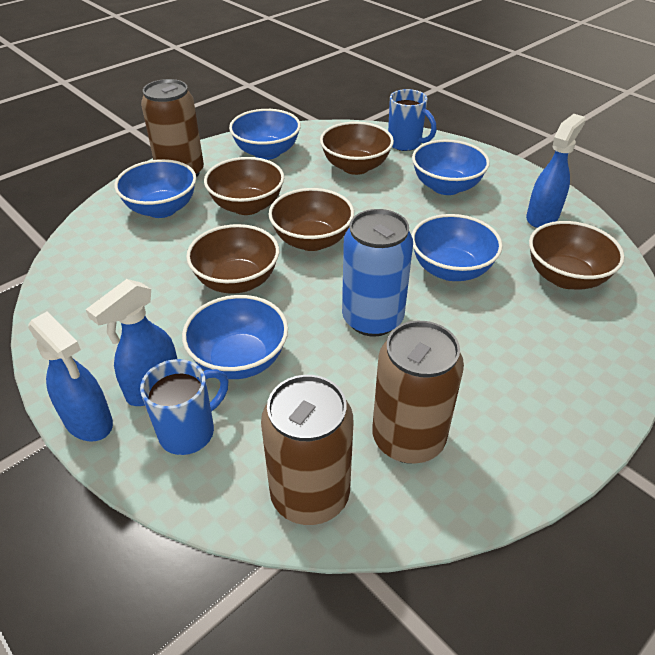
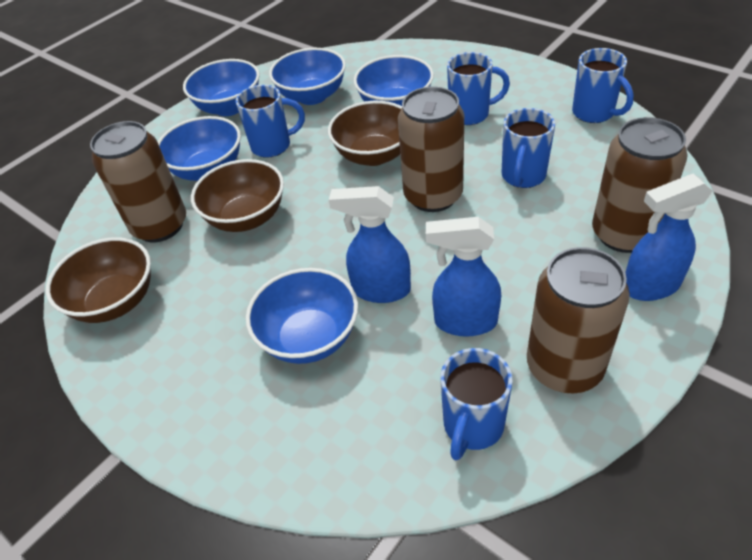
blue can: 1 -> 0
blue mug: 2 -> 5
brown bowl: 5 -> 3
brown can: 3 -> 4

